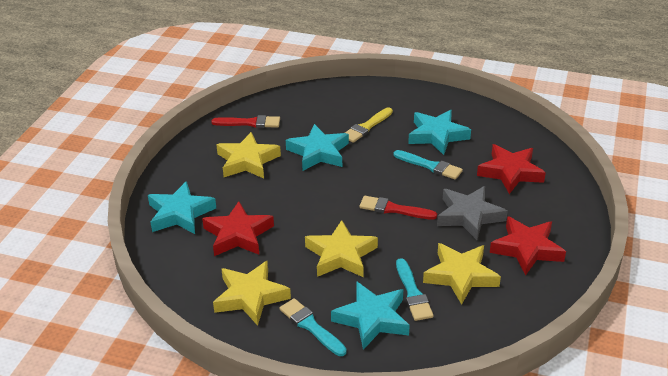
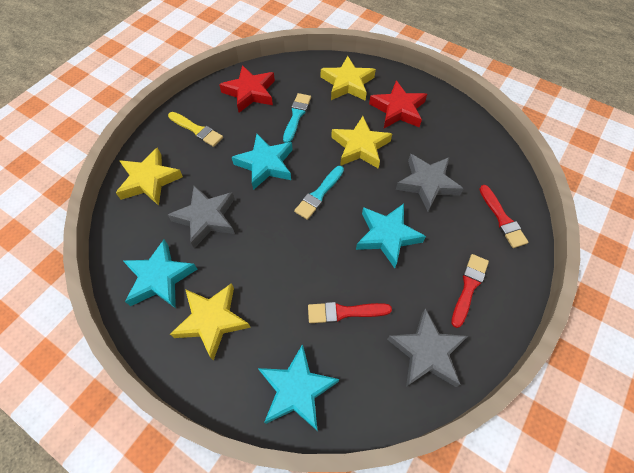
grey star: 1 -> 3
red brush: 2 -> 3
red star: 3 -> 2
turquoise brush: 3 -> 2

